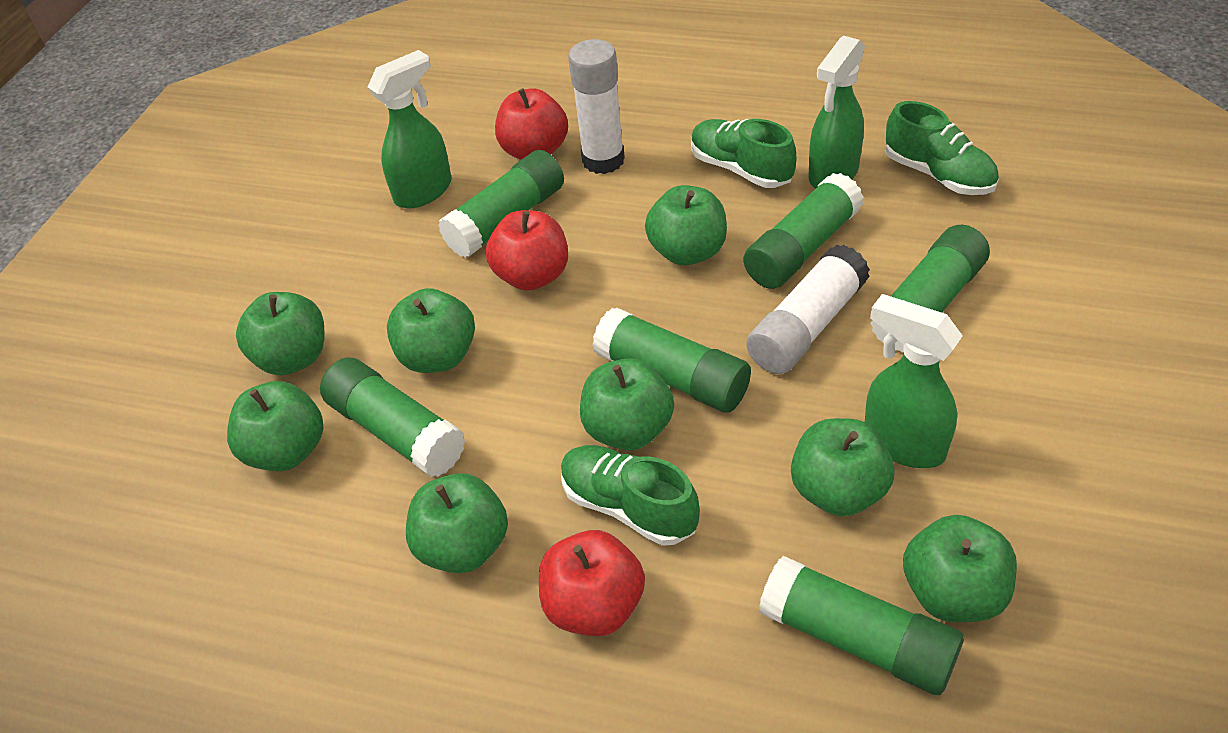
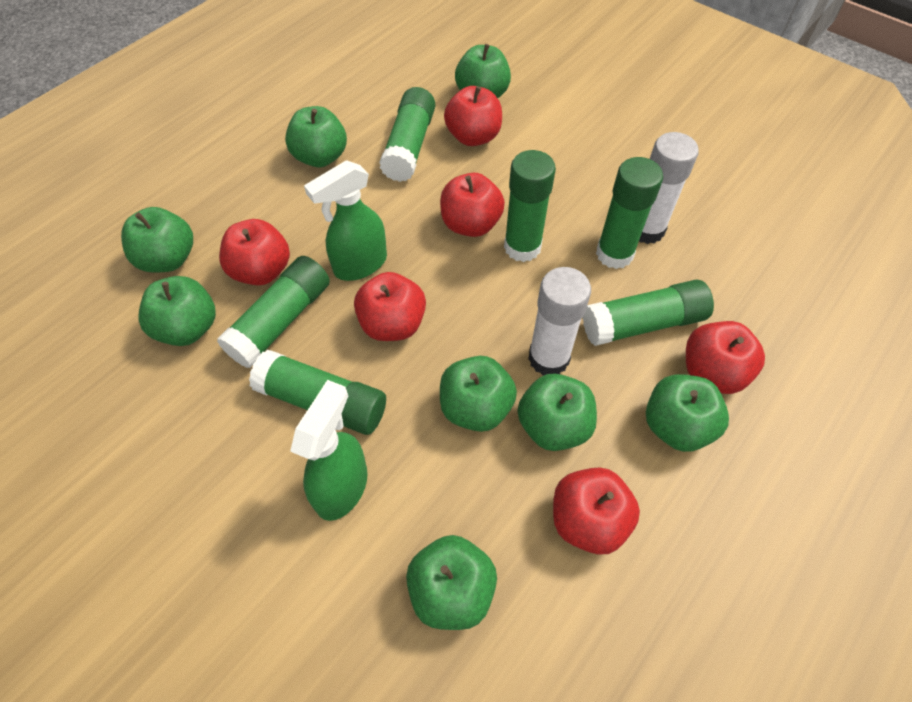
green shoe: 3 -> 0
green spray bottle: 3 -> 2
red apple: 3 -> 6

